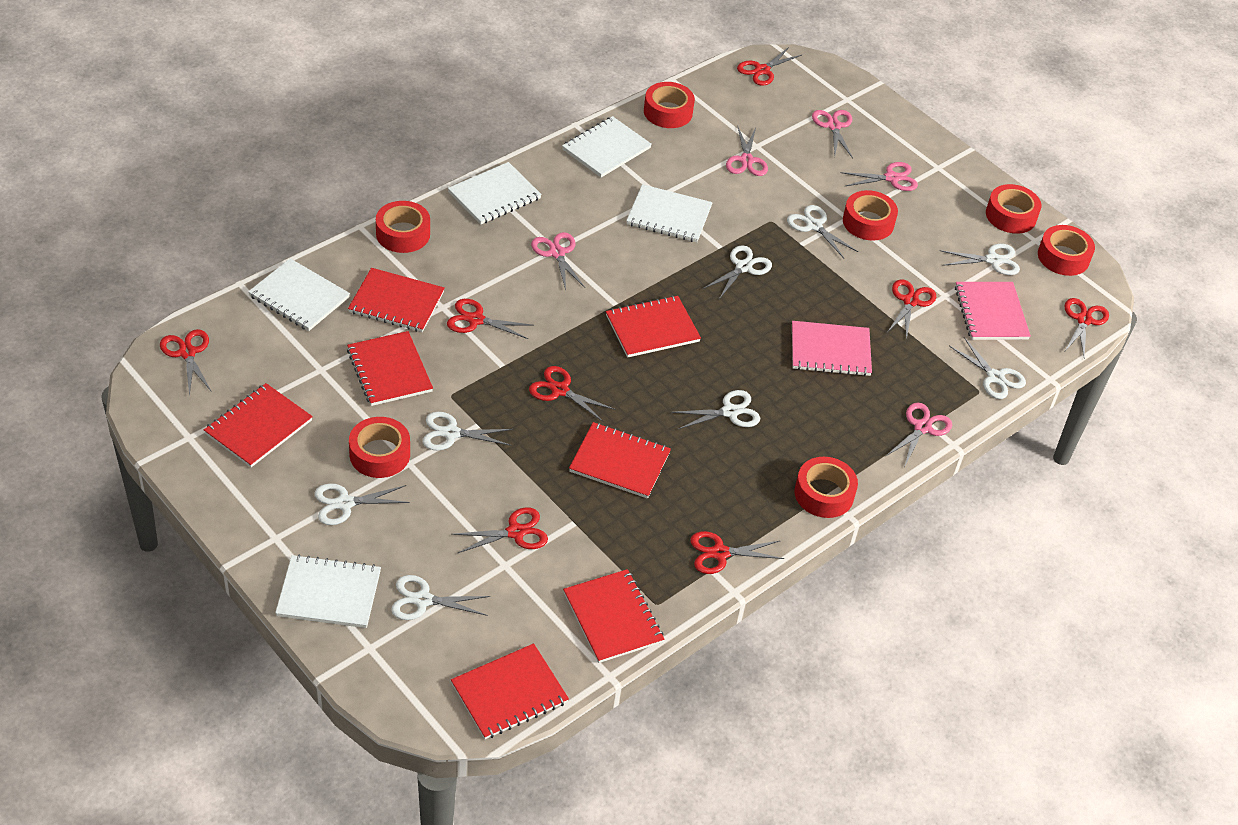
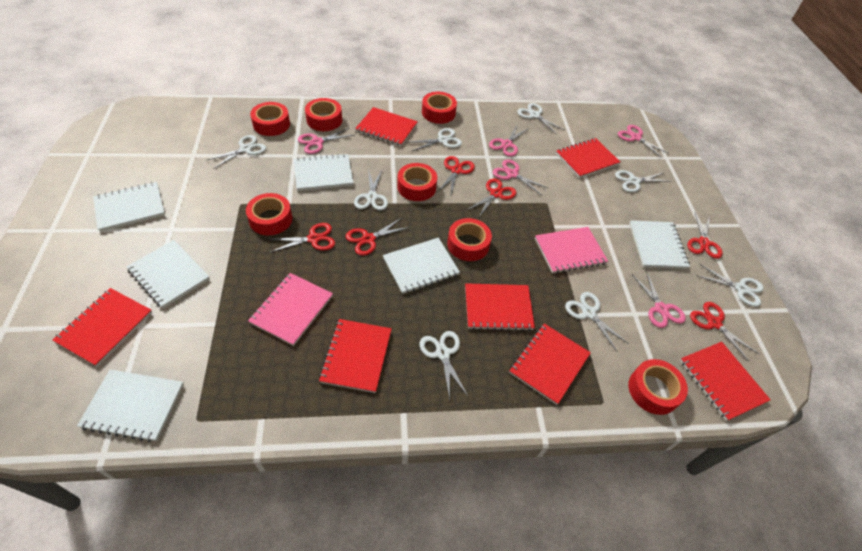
red scissors: 8 -> 6
white notebook: 5 -> 6

